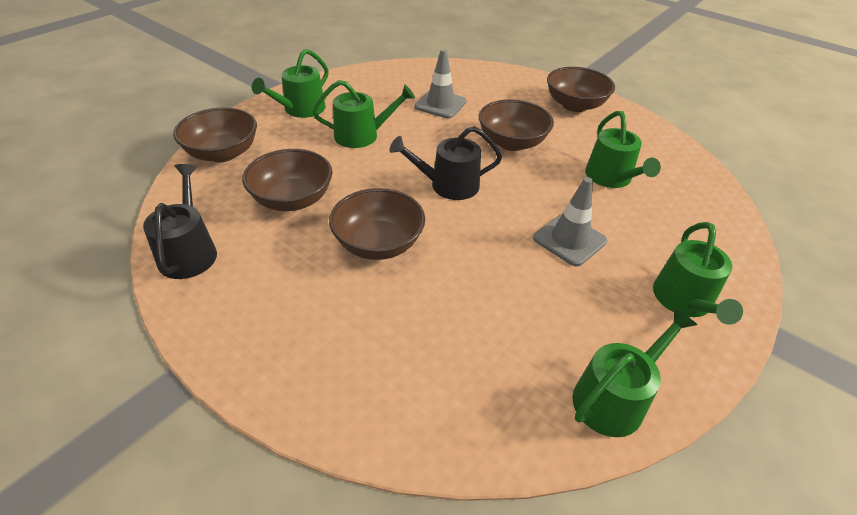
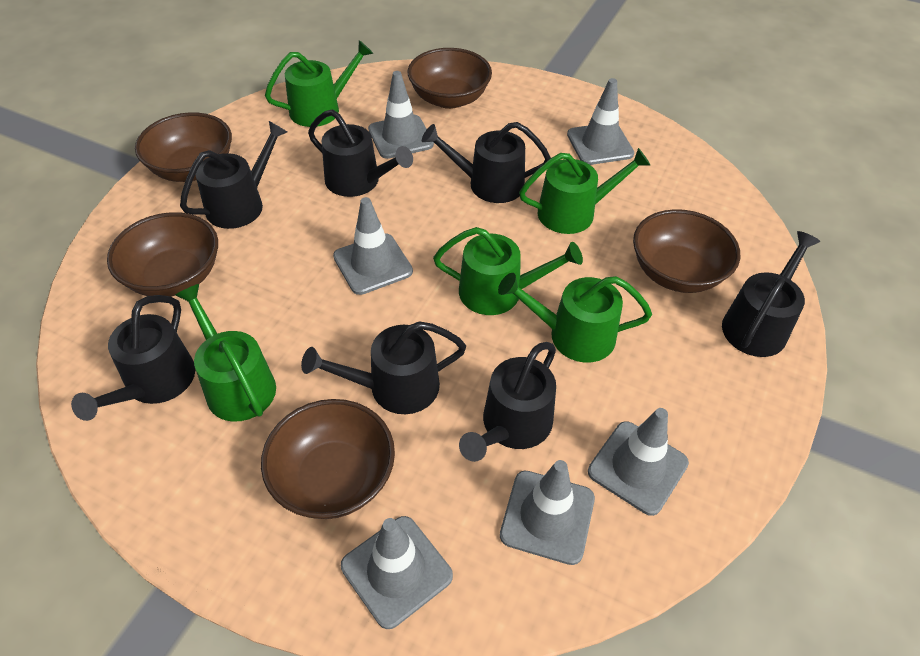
black watering can: 2 -> 7
grey traffic cone: 2 -> 6

